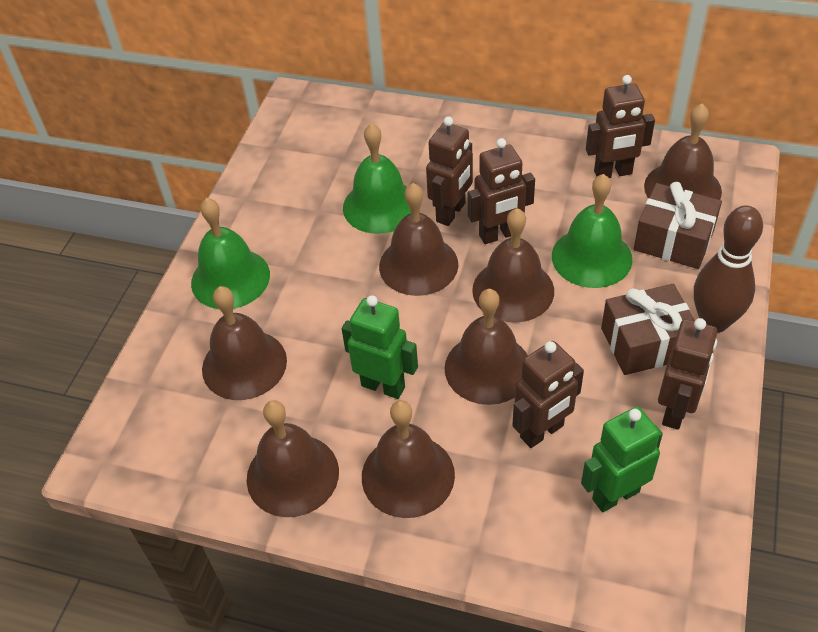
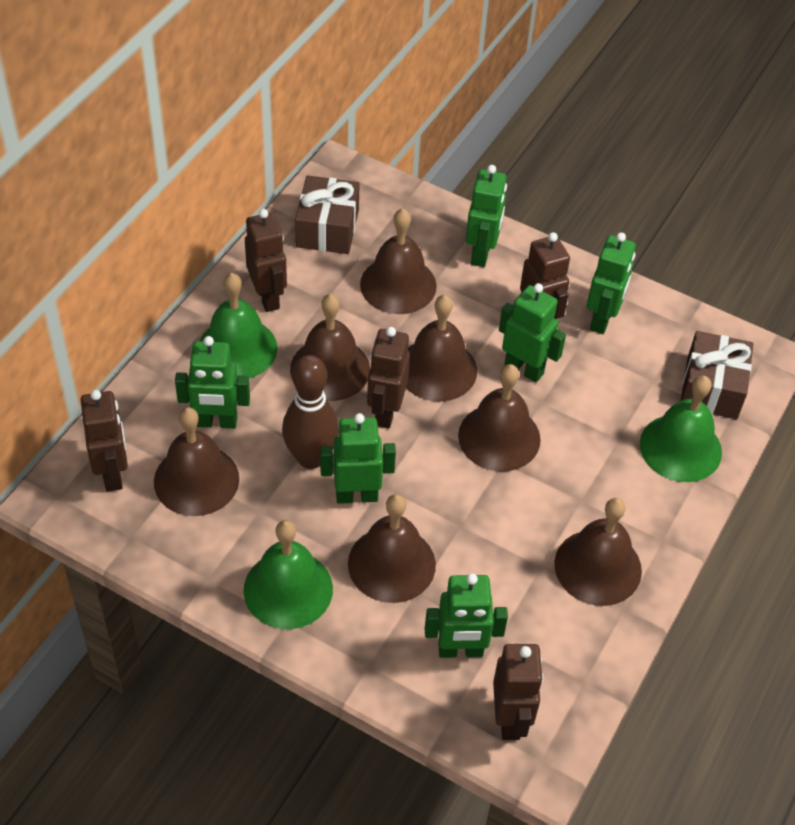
green robot: 2 -> 6

